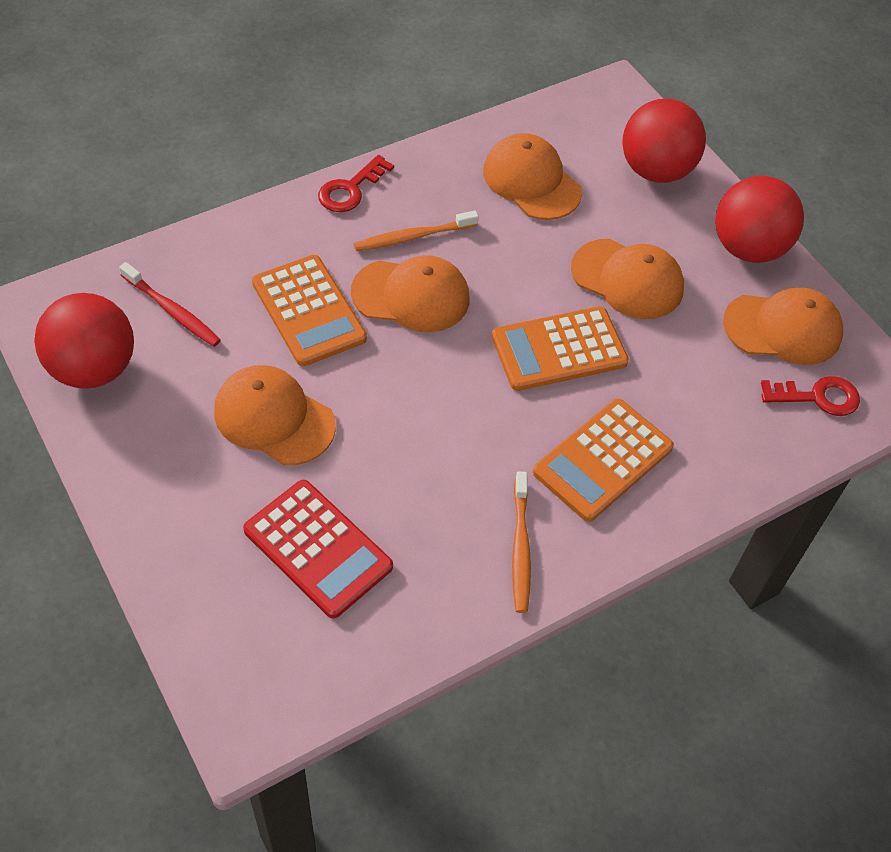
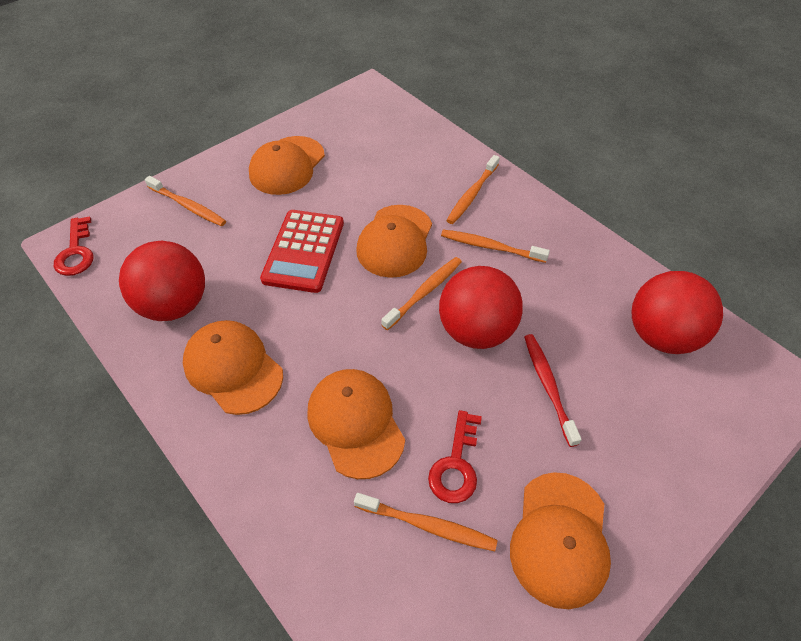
orange calculator: 3 -> 0
orange toothbrush: 2 -> 5

